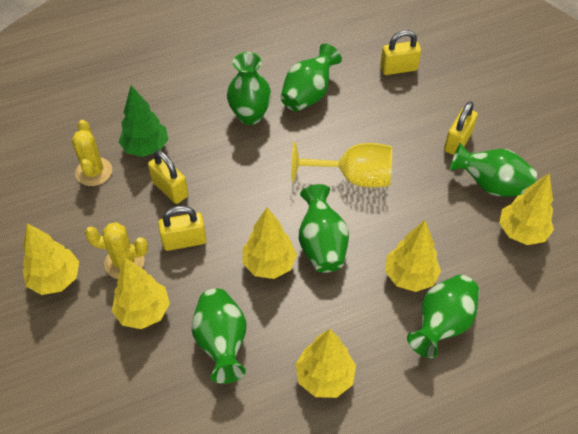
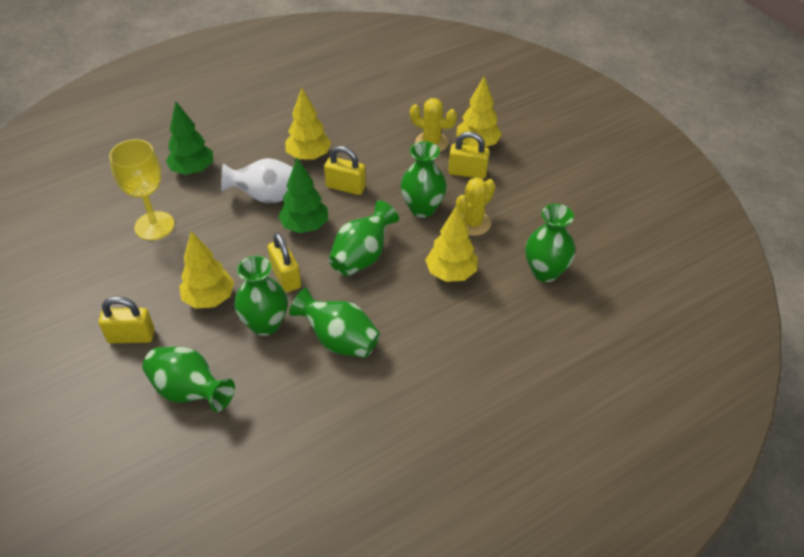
green tree: 1 -> 2
white vase: 0 -> 1
yellow tree: 6 -> 4

